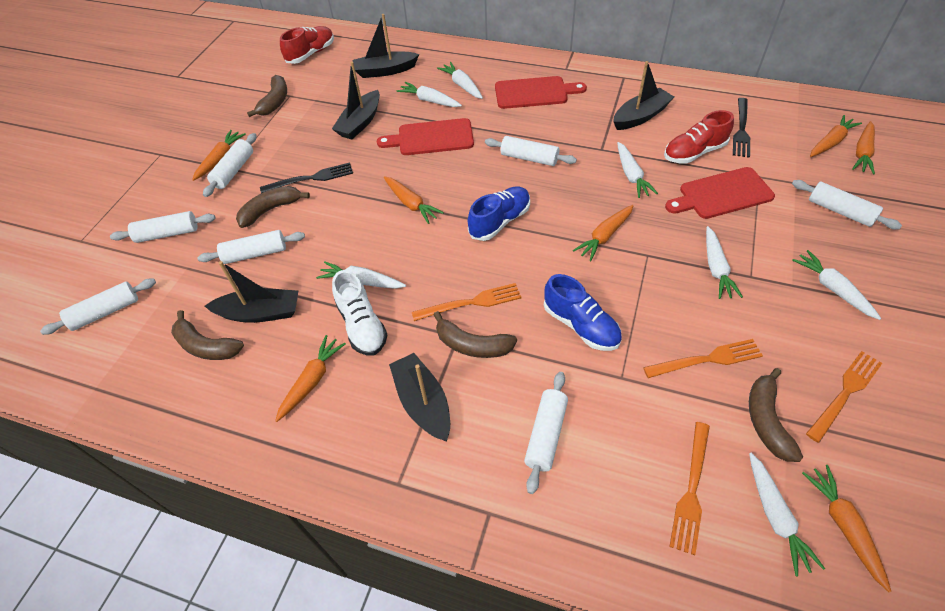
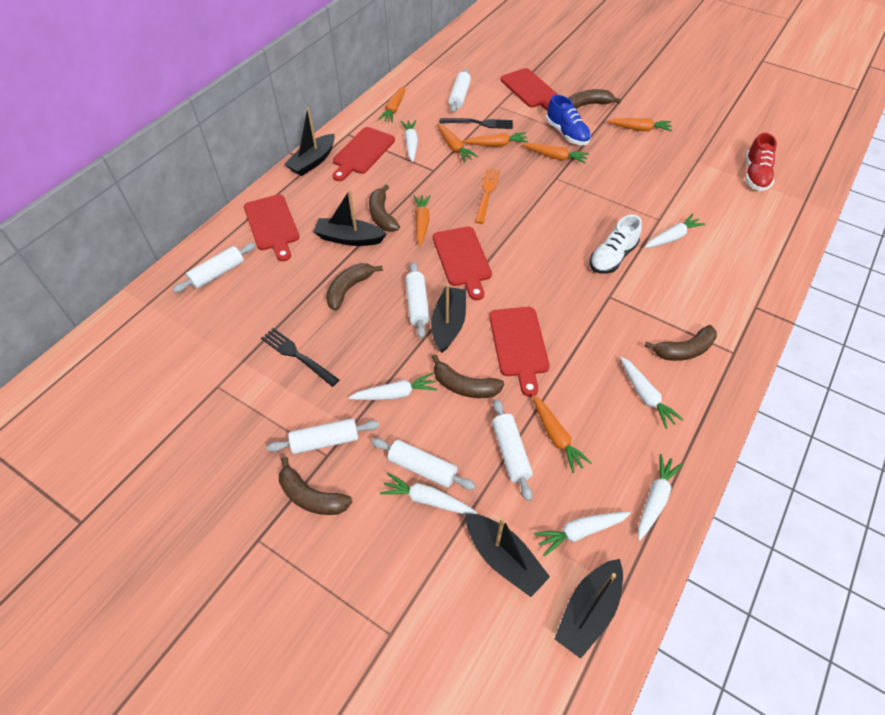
blue shoe: 2 -> 1
brown banana: 5 -> 6
orange fork: 4 -> 1
red cutting board: 3 -> 5
red shoe: 2 -> 1
white rolling pin: 7 -> 6

